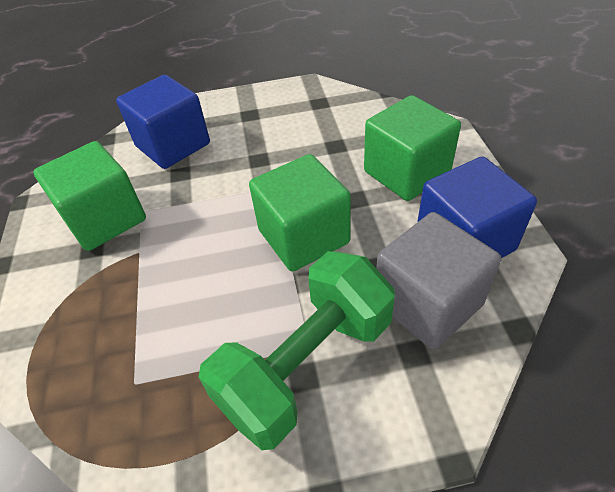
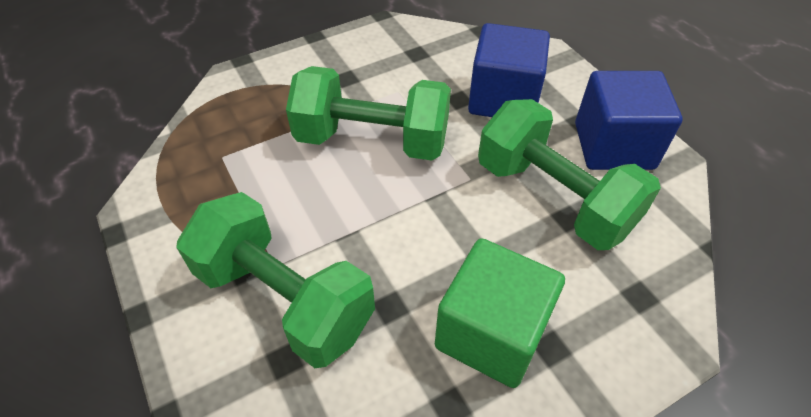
green cube: 3 -> 1
green dumbbell: 1 -> 3
grey cube: 1 -> 0

